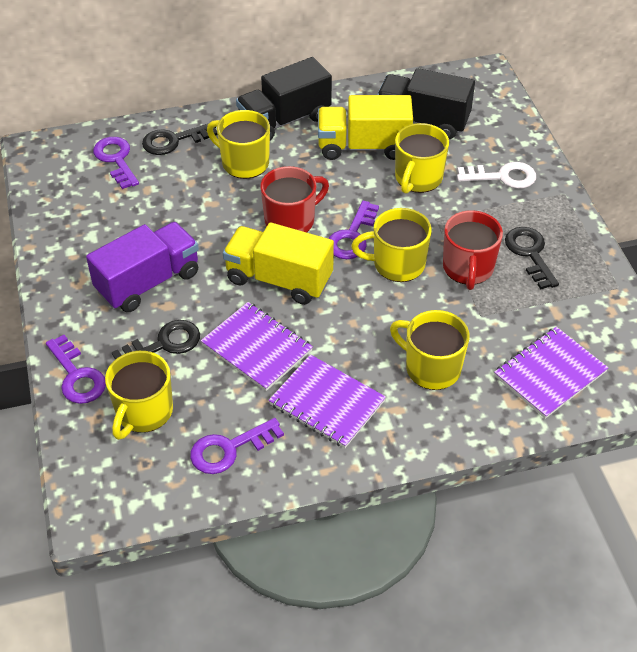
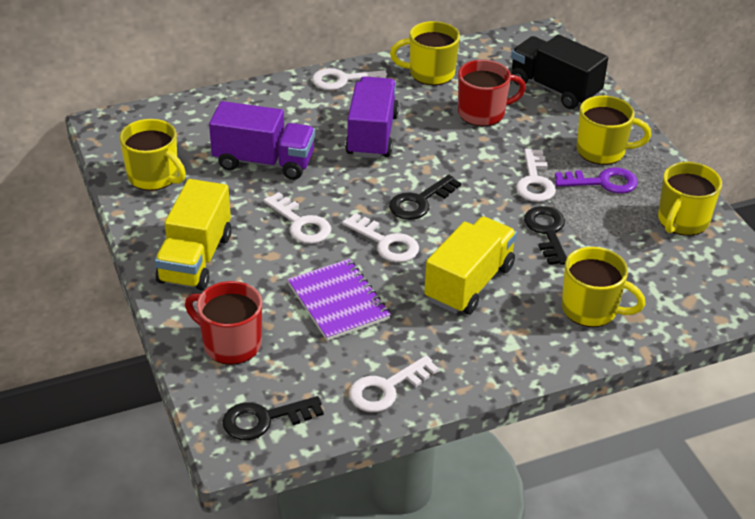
black truck: 2 -> 1
purple key: 4 -> 1
purple notebook: 3 -> 1
purple truck: 1 -> 2
white key: 1 -> 5

